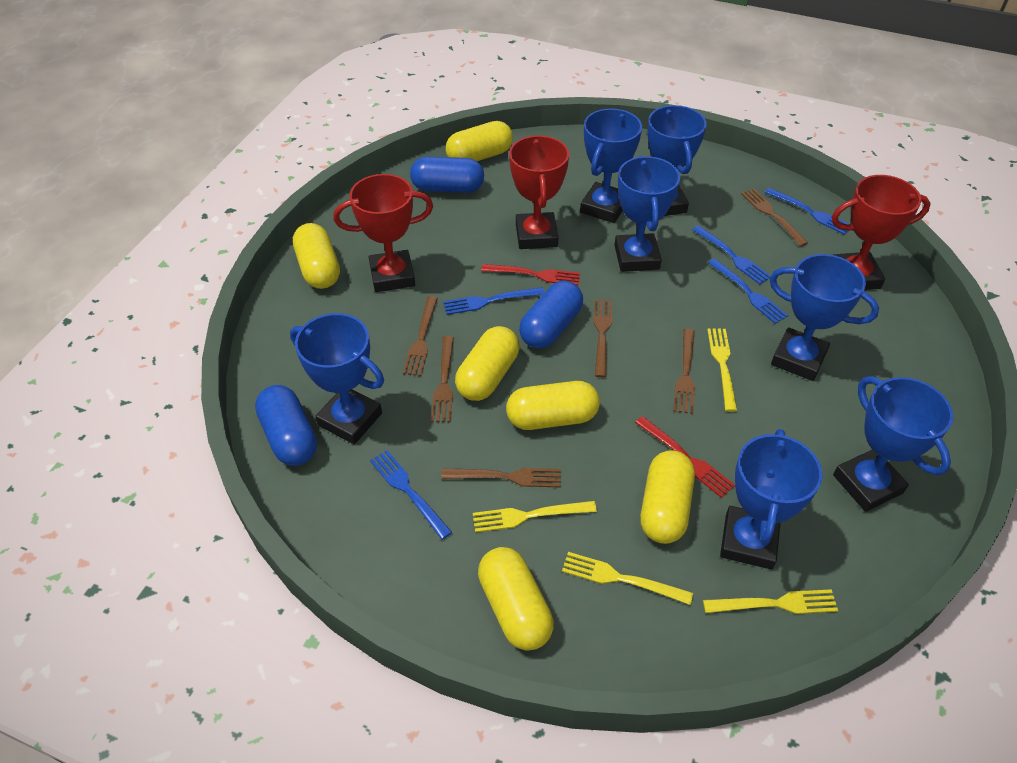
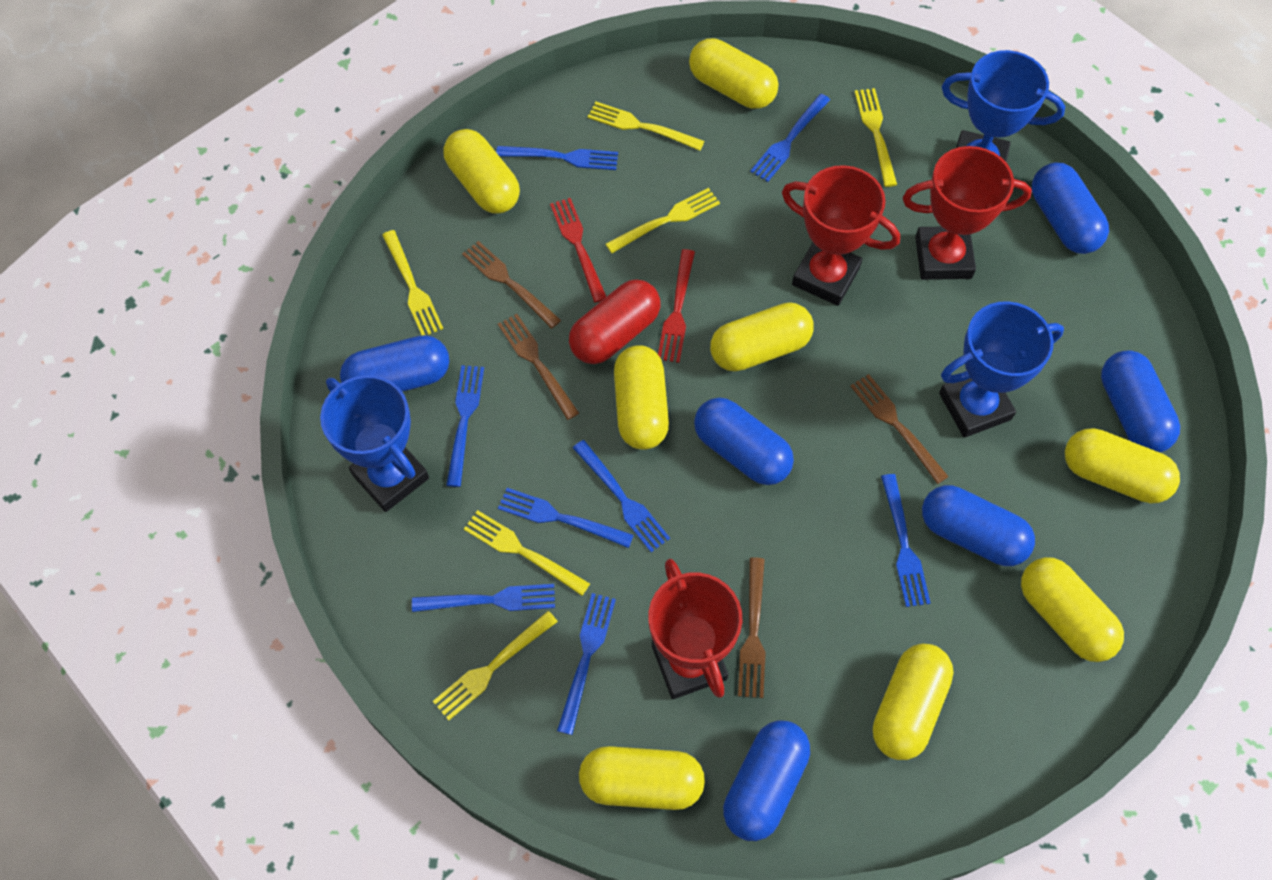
blue capsule: 3 -> 6
blue fork: 5 -> 8
blue trophy: 7 -> 3
brown fork: 6 -> 4
red capsule: 0 -> 1
yellow capsule: 6 -> 8
yellow fork: 4 -> 6

